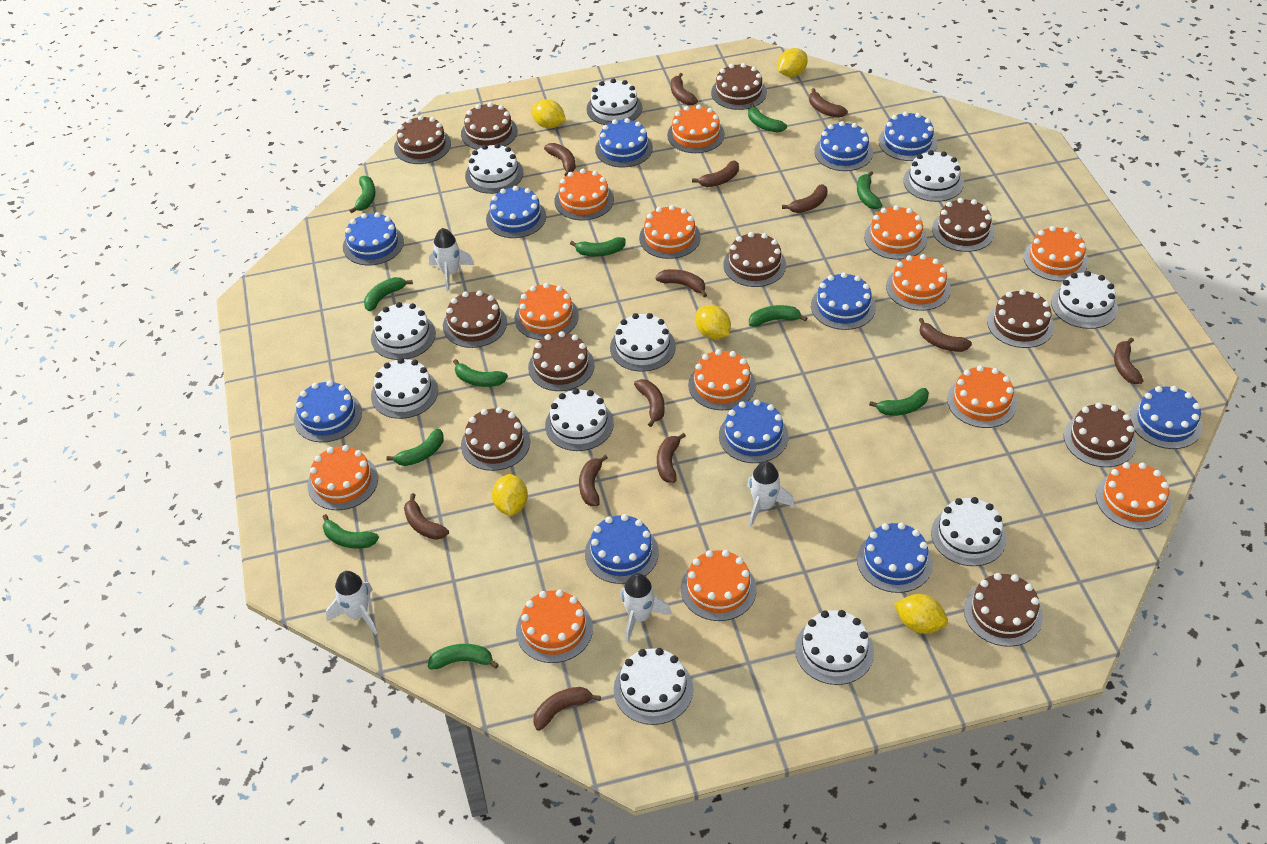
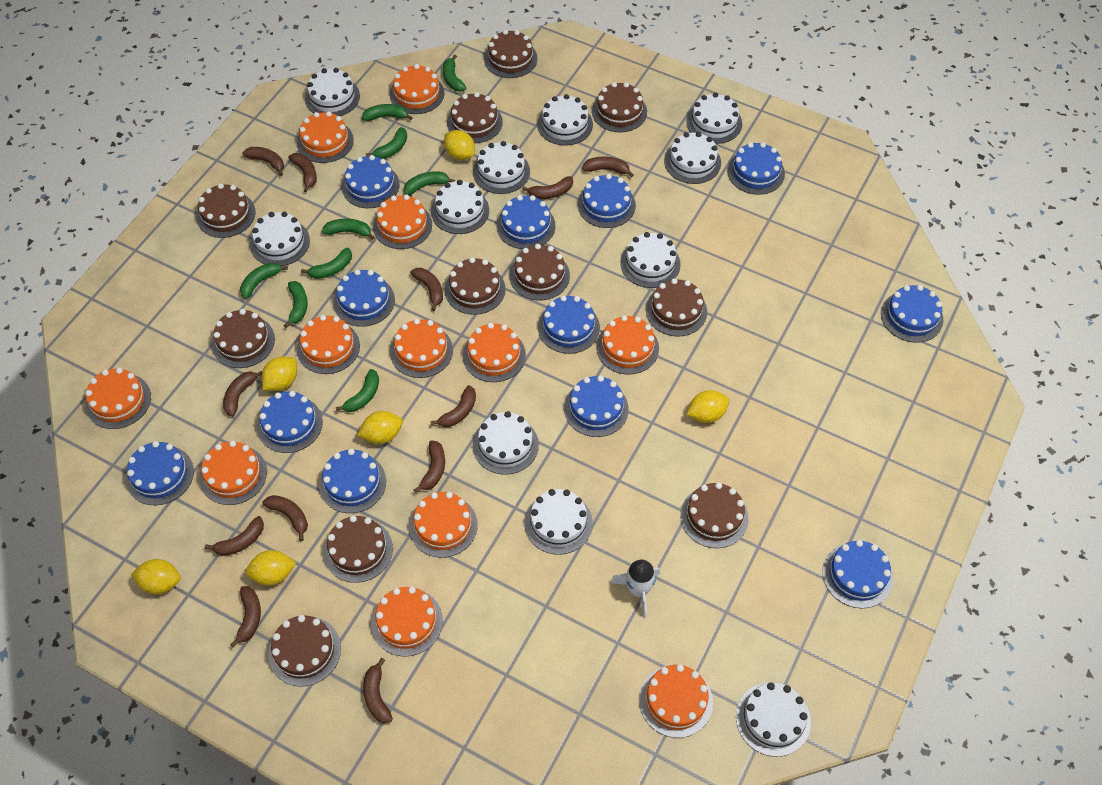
blue cake: 11 -> 12
brown banana: 13 -> 12
green banana: 11 -> 9
orange cake: 13 -> 12
white rocket: 4 -> 1
yellow lemon: 5 -> 6

